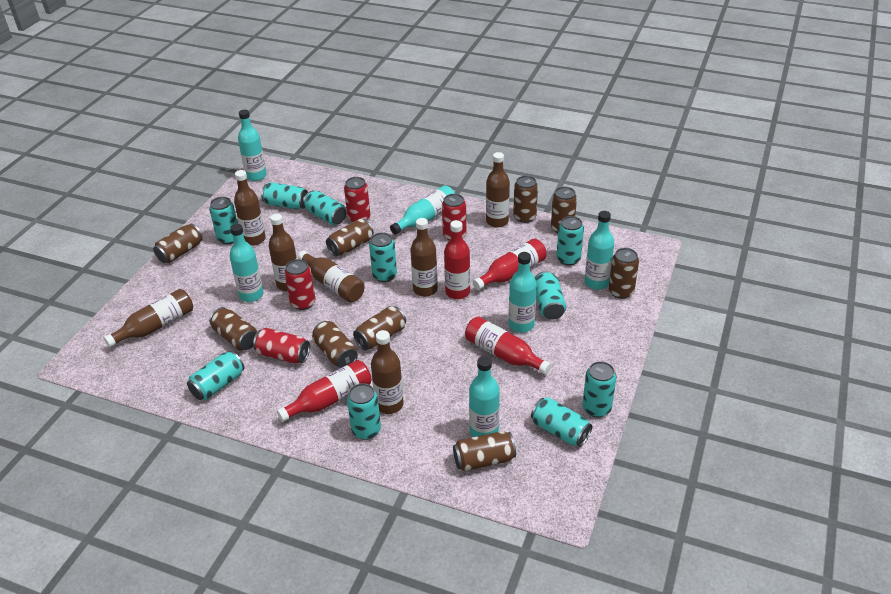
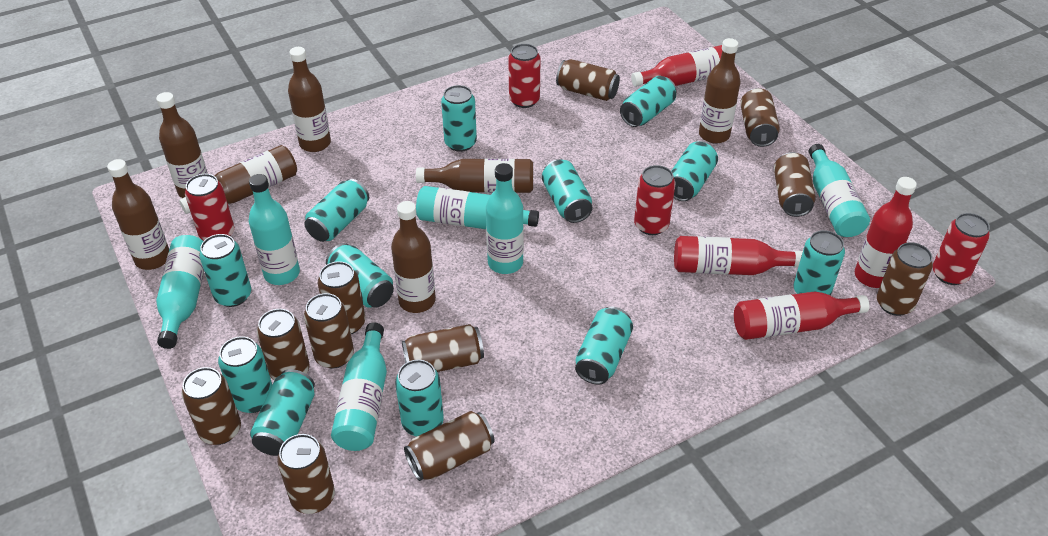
brown can: 9 -> 11
turquoise can: 10 -> 12

